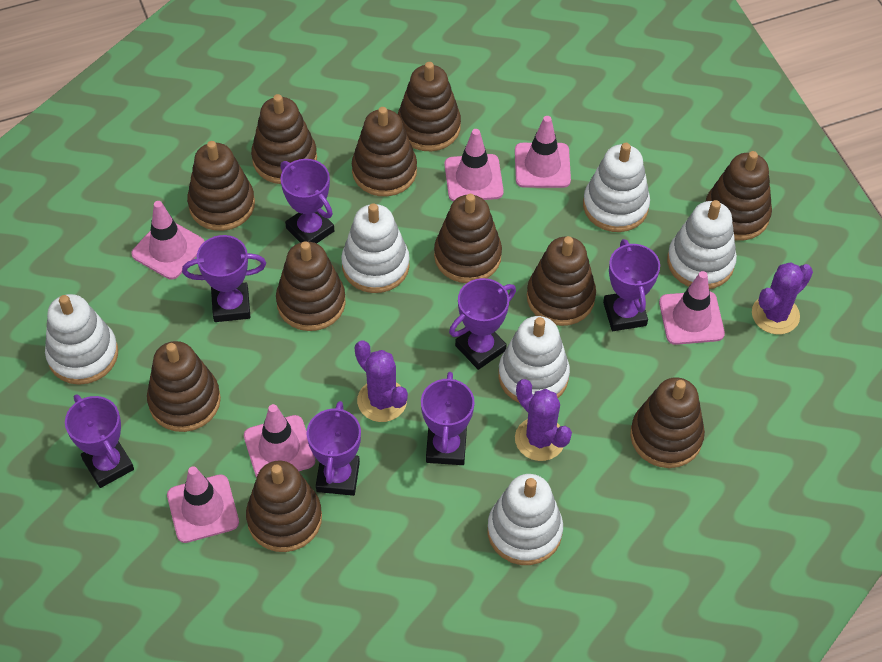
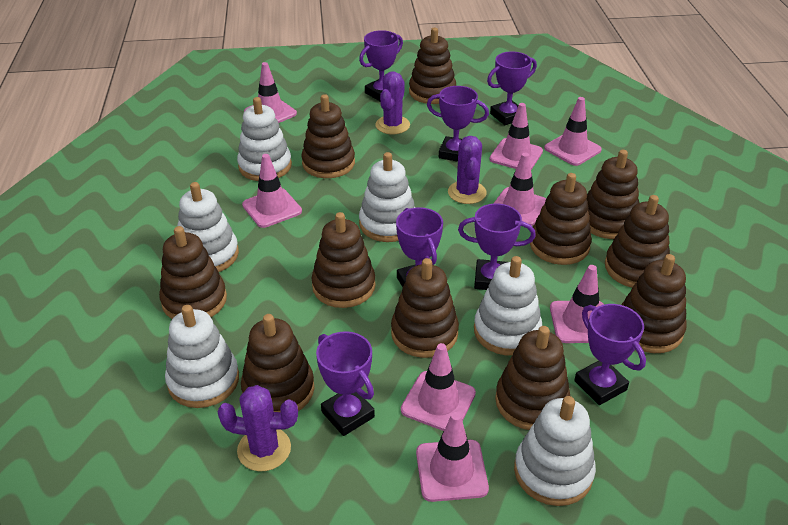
pink traffic cone: 6 -> 8

